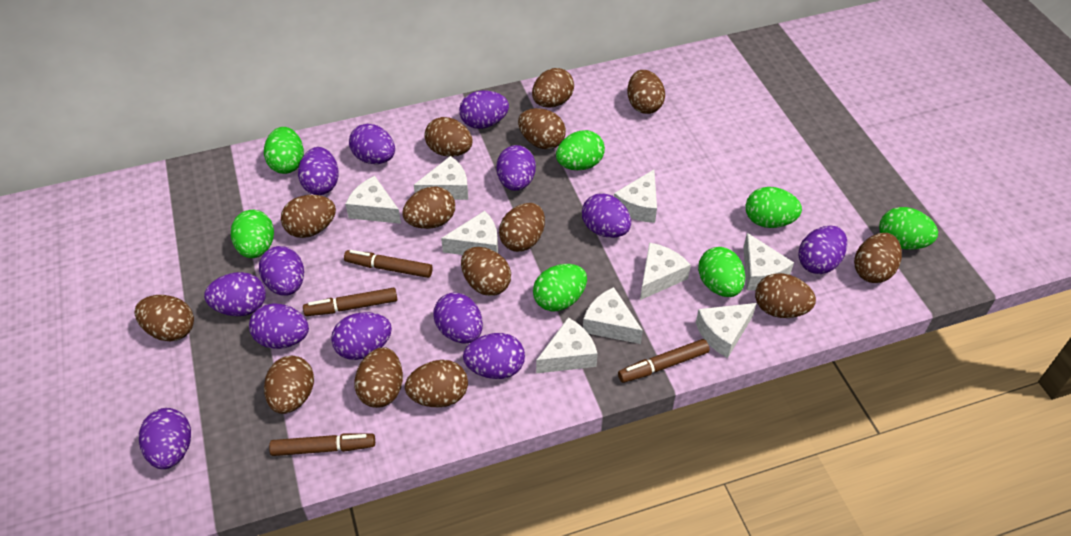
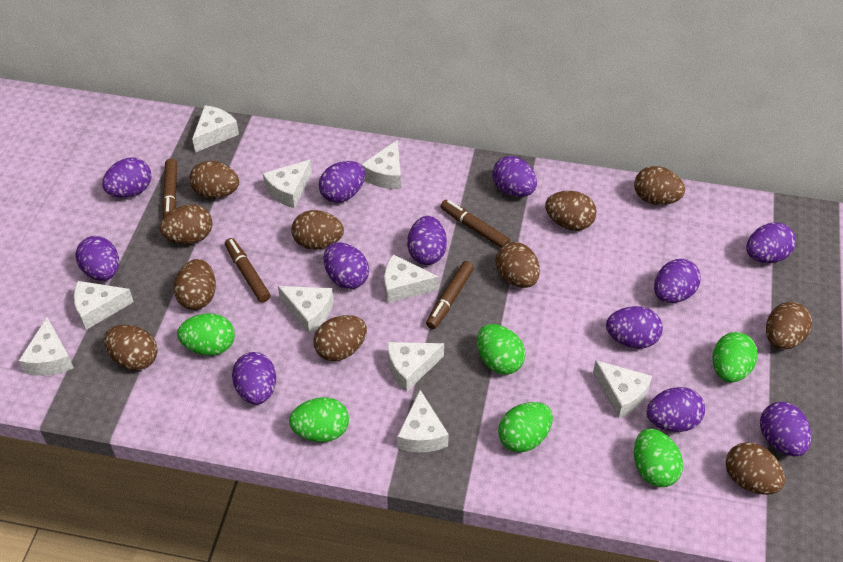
brown egg: 14 -> 11
green egg: 7 -> 6
purple egg: 13 -> 12
white cheese: 9 -> 10

